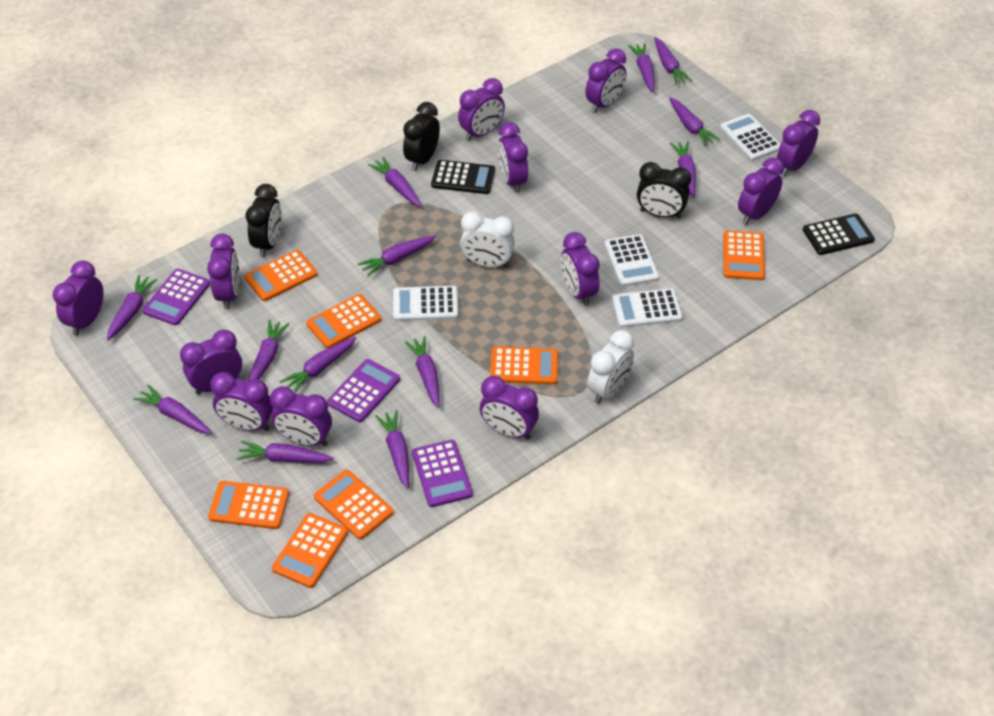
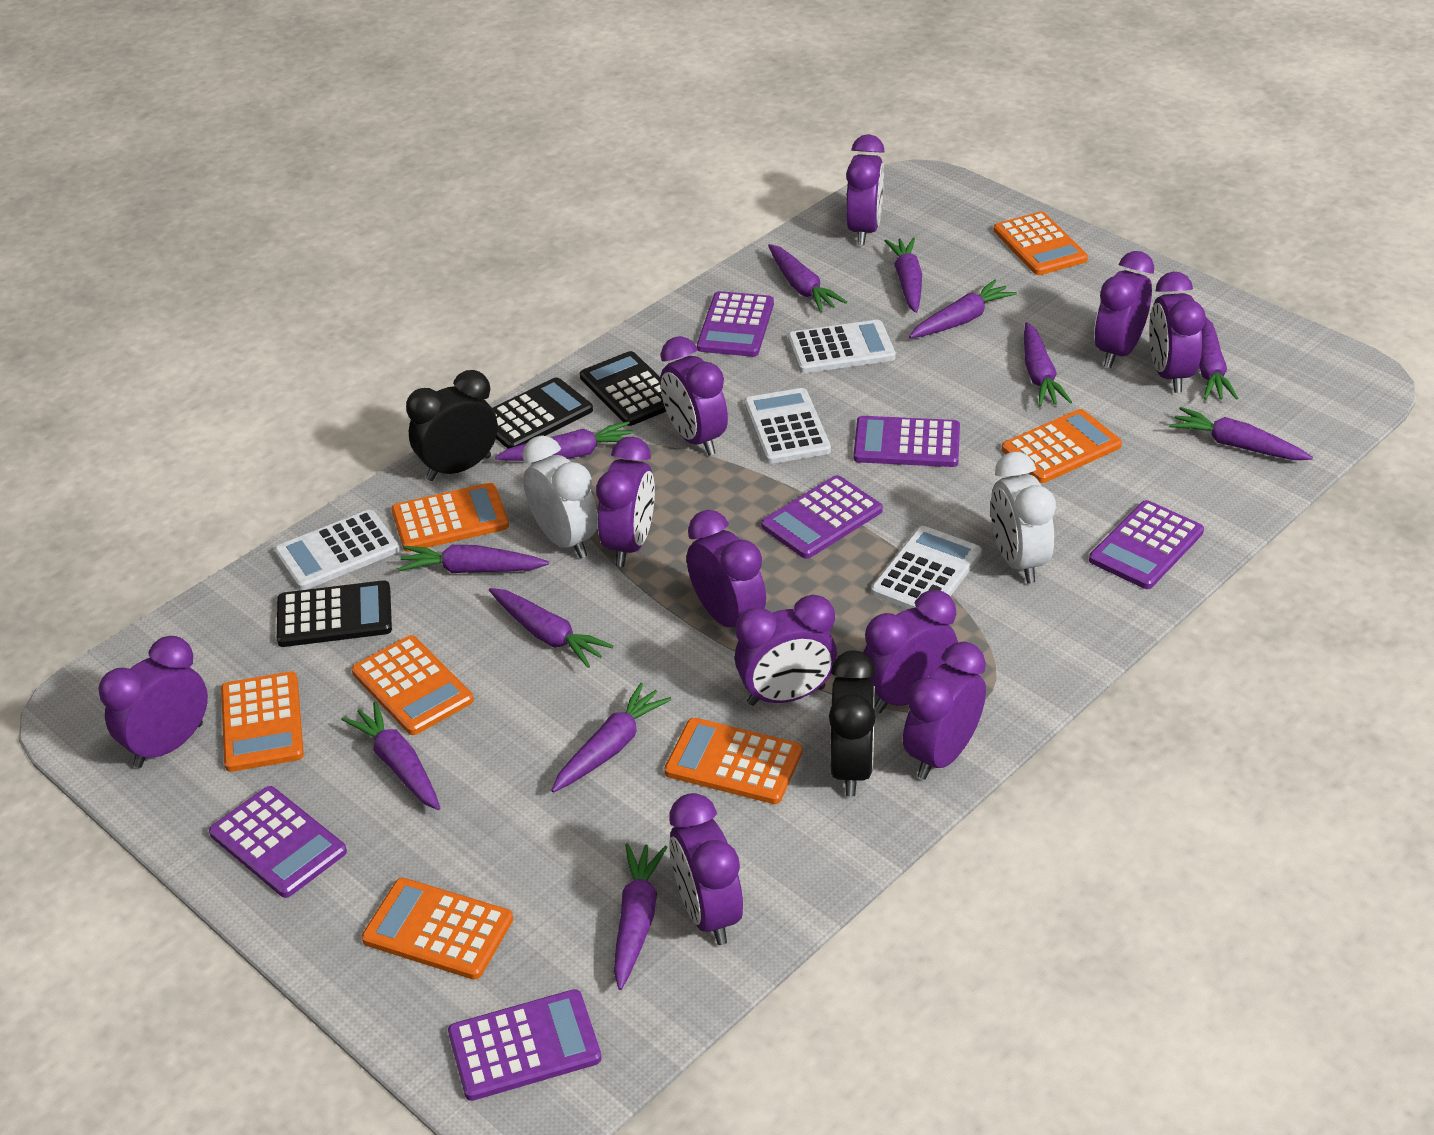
black calculator: 2 -> 3
black clock: 3 -> 2
purple calculator: 3 -> 6
purple carrot: 13 -> 12
purple clock: 12 -> 11

